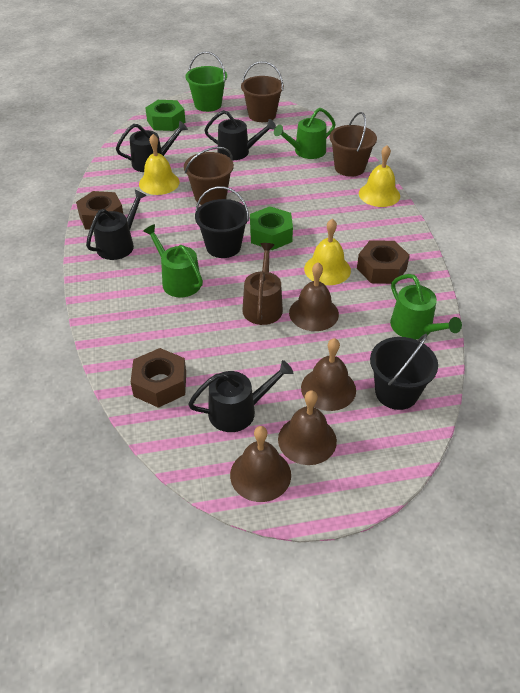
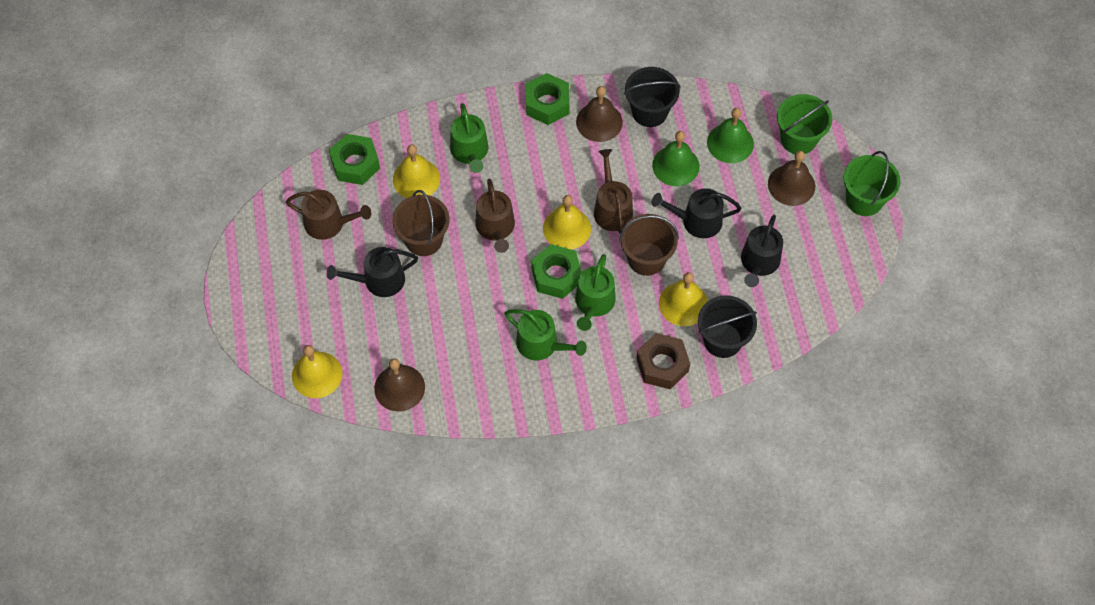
black watering can: 4 -> 3
brown bell: 4 -> 3
brown bucket: 3 -> 2
brown nut: 3 -> 1
brown watering can: 1 -> 3
green bell: 0 -> 2
green bucket: 1 -> 2
green nut: 2 -> 3
yellow bell: 3 -> 4

